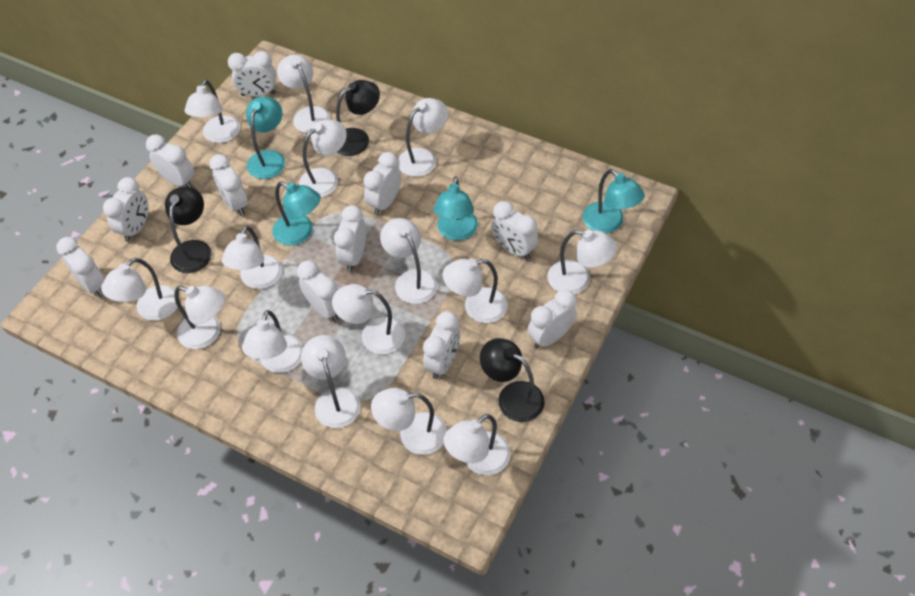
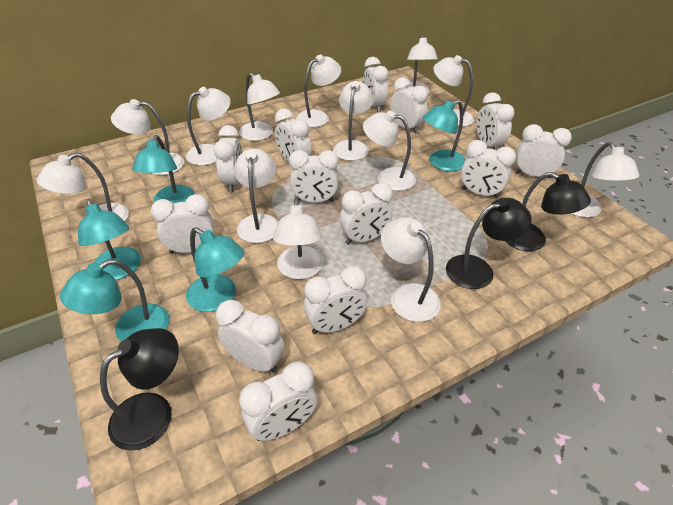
turquoise lamp: 4 -> 5
white clock: 11 -> 13
white lamp: 15 -> 13

